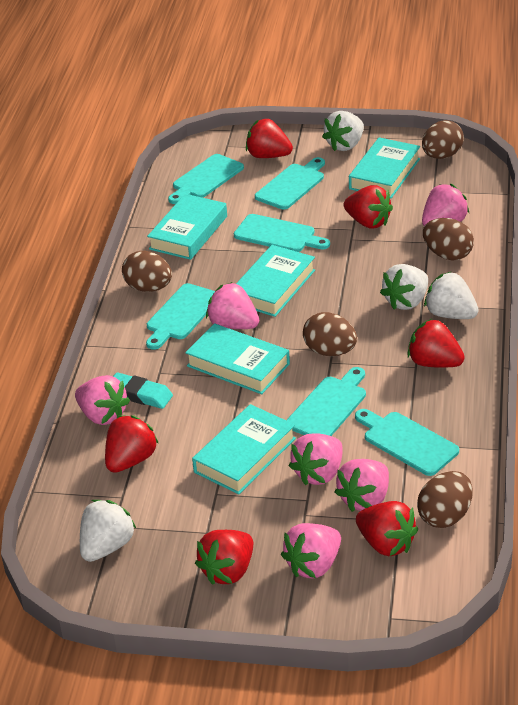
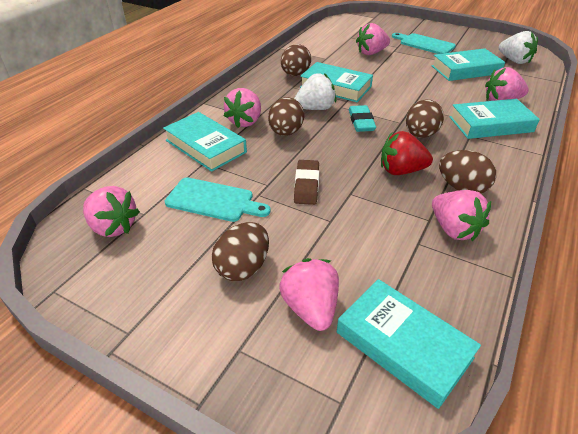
brown eraser: 0 -> 1
red strawberry: 6 -> 1
turquoise cutting board: 6 -> 2
white strawberry: 4 -> 2

